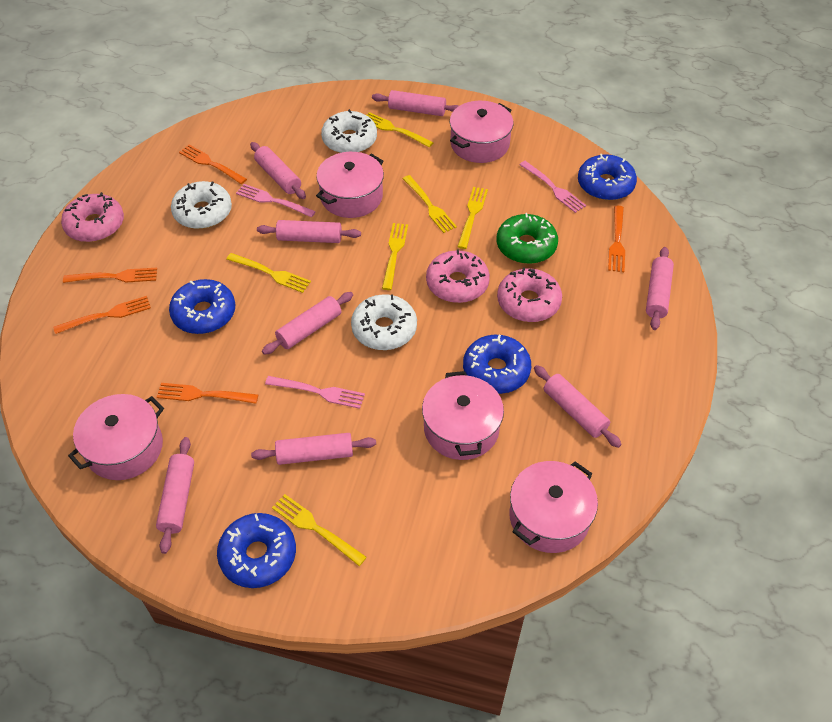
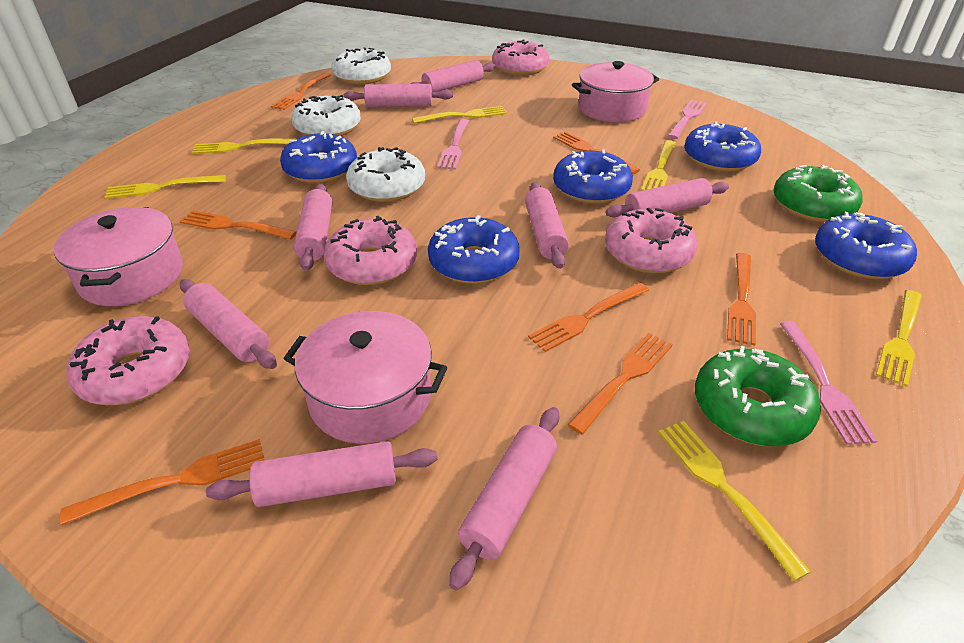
blue donut: 4 -> 5
green donut: 1 -> 2
orange fork: 5 -> 7
pink donut: 3 -> 4
pink pot: 5 -> 3

